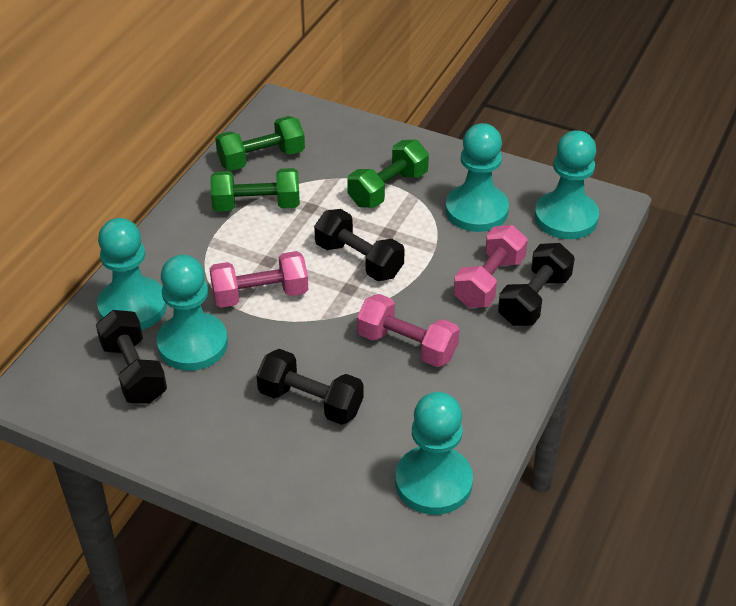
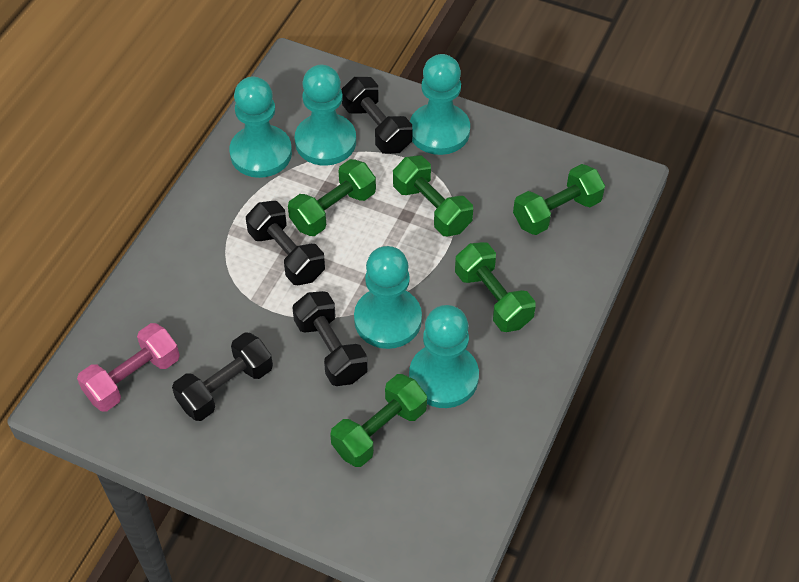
green dumbbell: 3 -> 5
pink dumbbell: 3 -> 1

